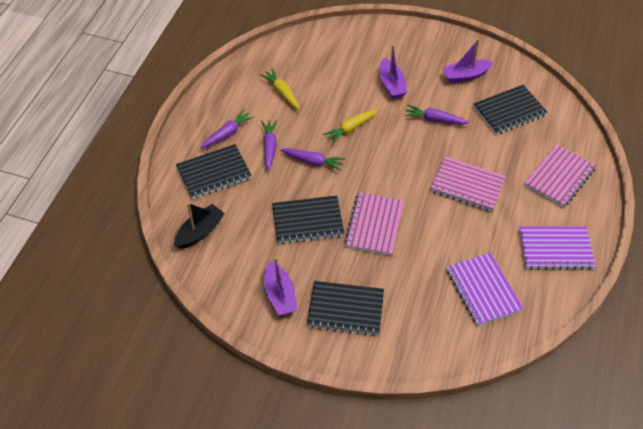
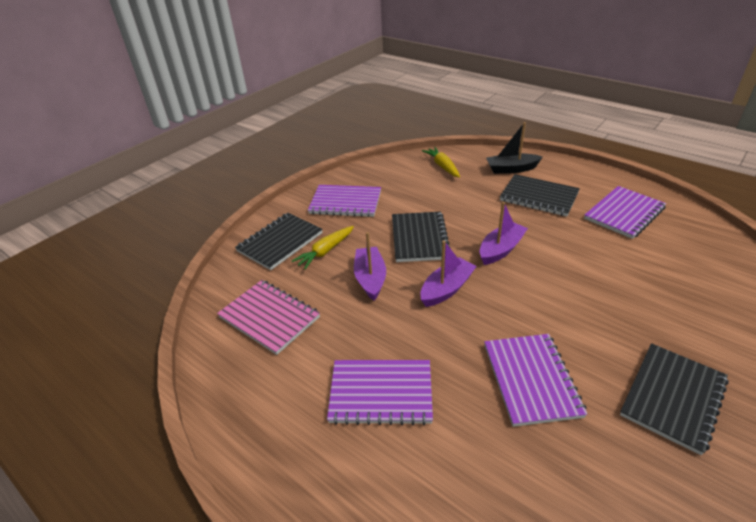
pink notebook: 3 -> 1
purple carrot: 4 -> 0
purple notebook: 2 -> 4

